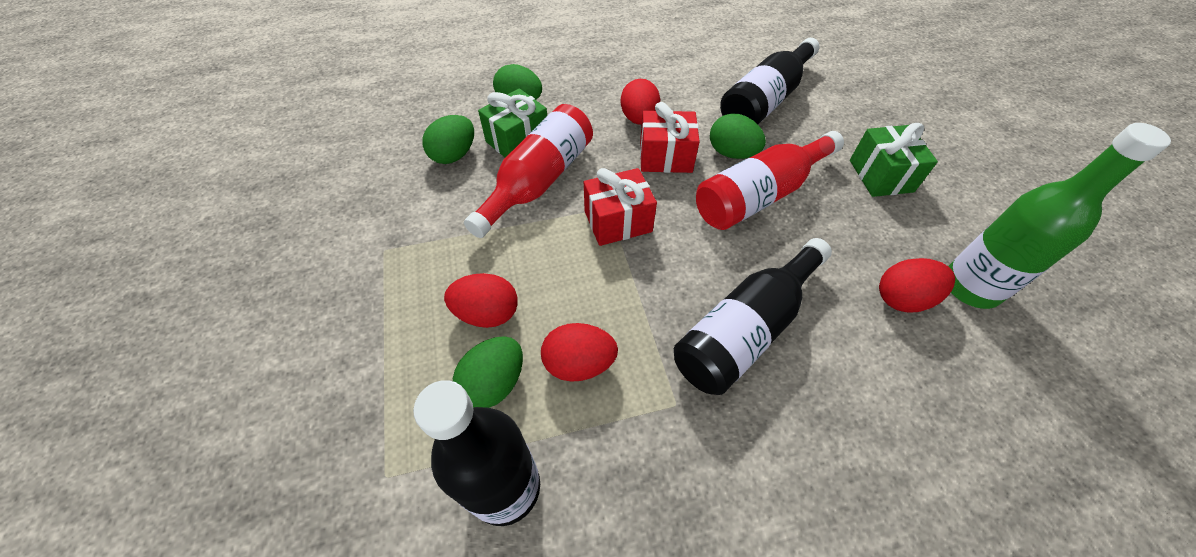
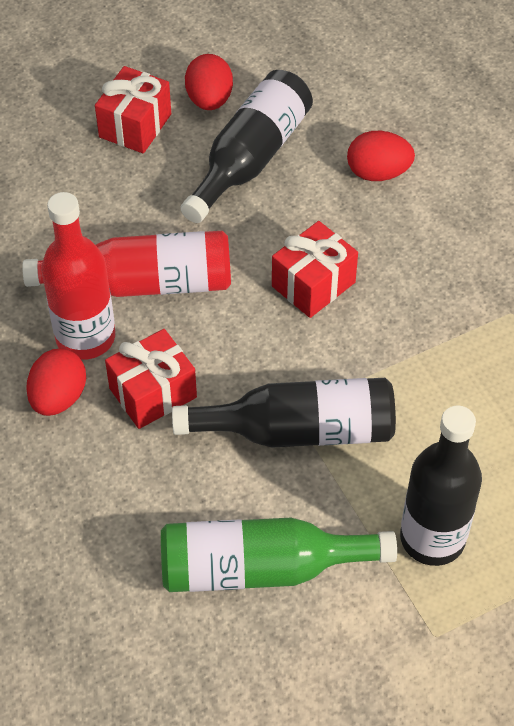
green egg: 4 -> 0
green gift: 2 -> 0
red egg: 4 -> 3
red gift: 2 -> 3

